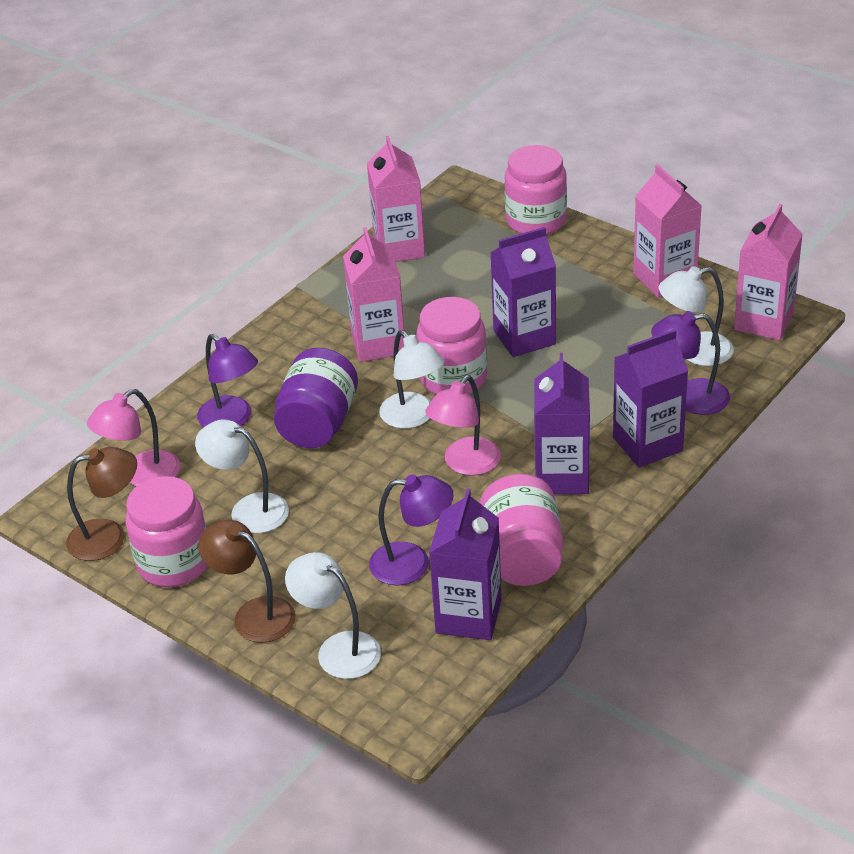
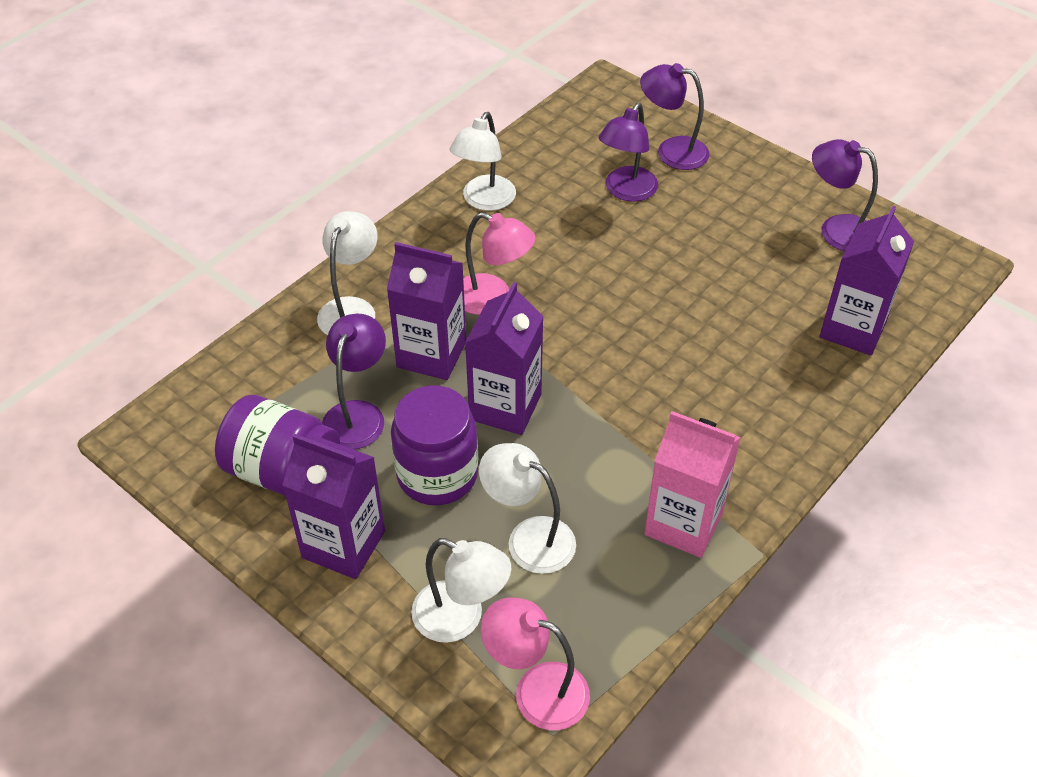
brown lamp: 2 -> 0
pink carton: 4 -> 1
pink jar: 4 -> 0
purple jar: 1 -> 2
purple lamp: 3 -> 4

